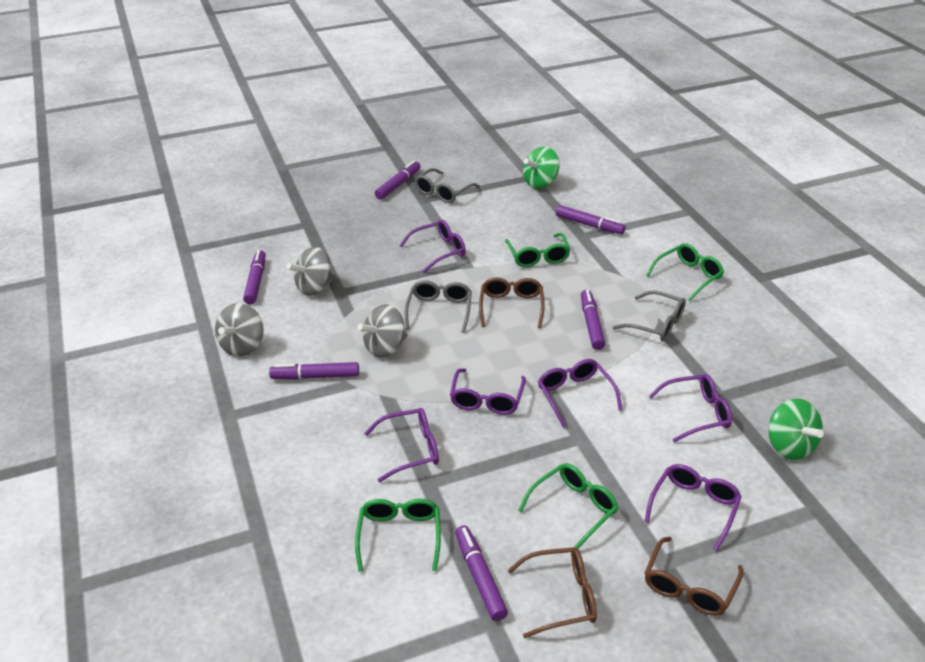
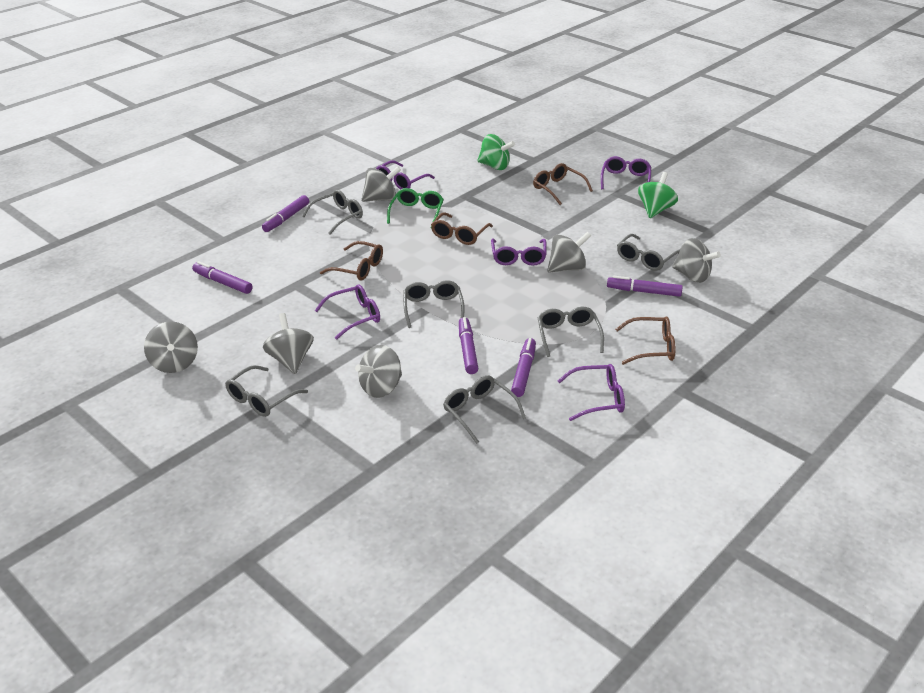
brown glasses: 3 -> 4
green glasses: 4 -> 1
grey glasses: 3 -> 6
grey spinning top: 3 -> 6
purple glasses: 6 -> 5
purple marker: 6 -> 5

